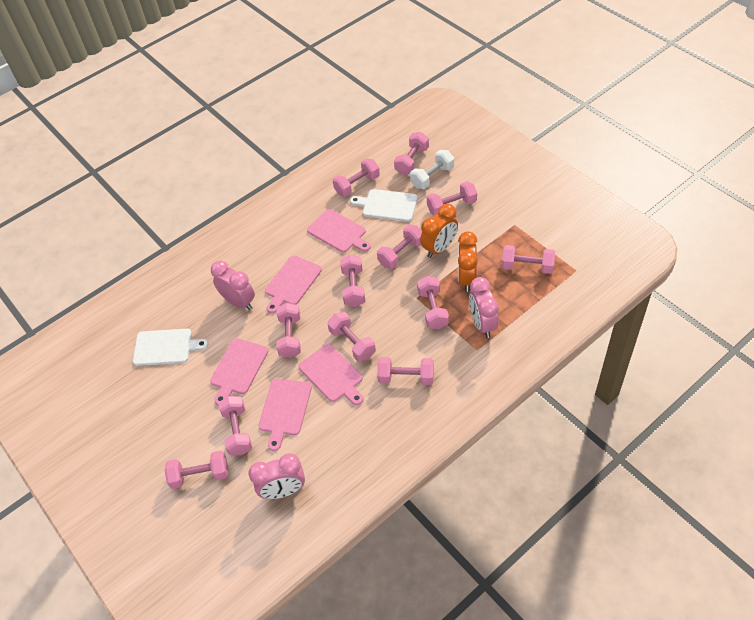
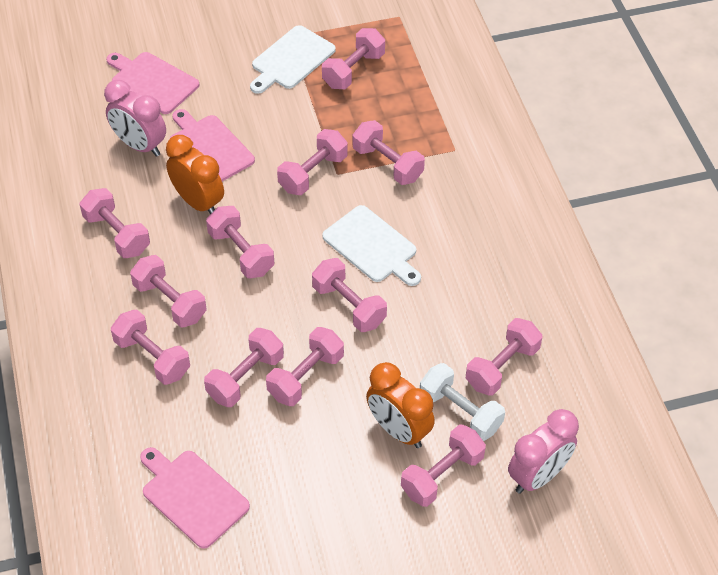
pink clock: 3 -> 2
pink cutting board: 5 -> 3

